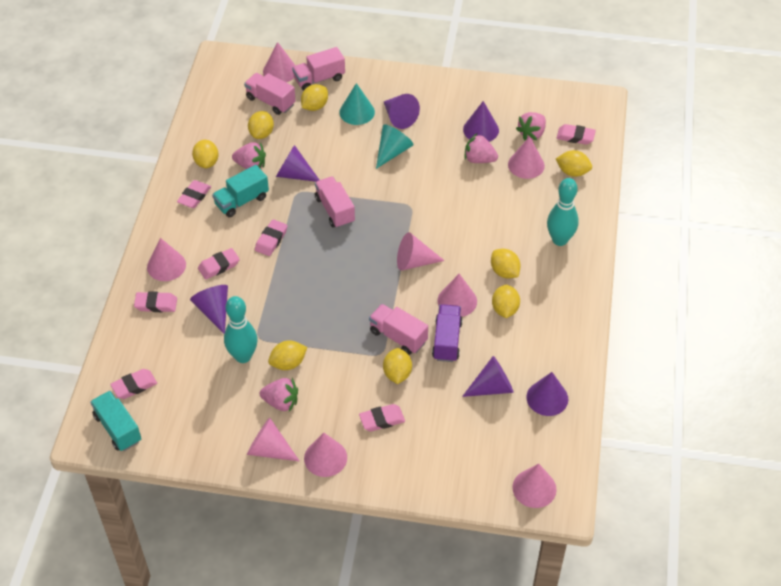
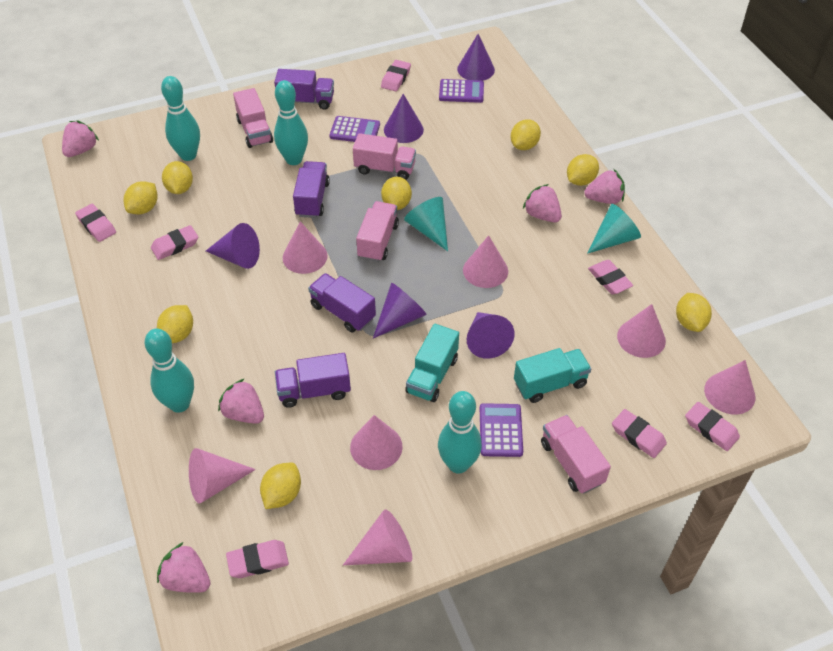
pink cone: 8 -> 7
pink strawberry: 4 -> 5
purple calculator: 0 -> 3
purple cone: 6 -> 5
purple truck: 1 -> 4
turquoise bowling pin: 2 -> 4

